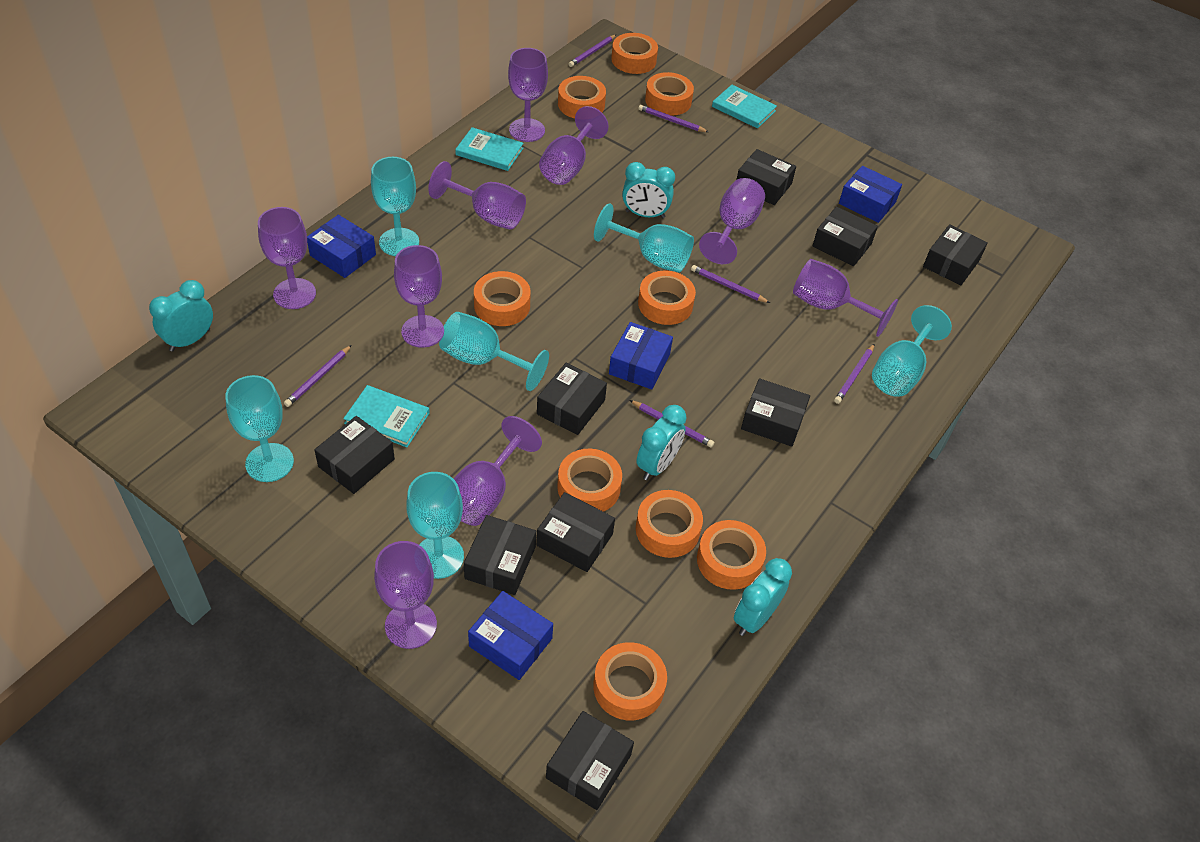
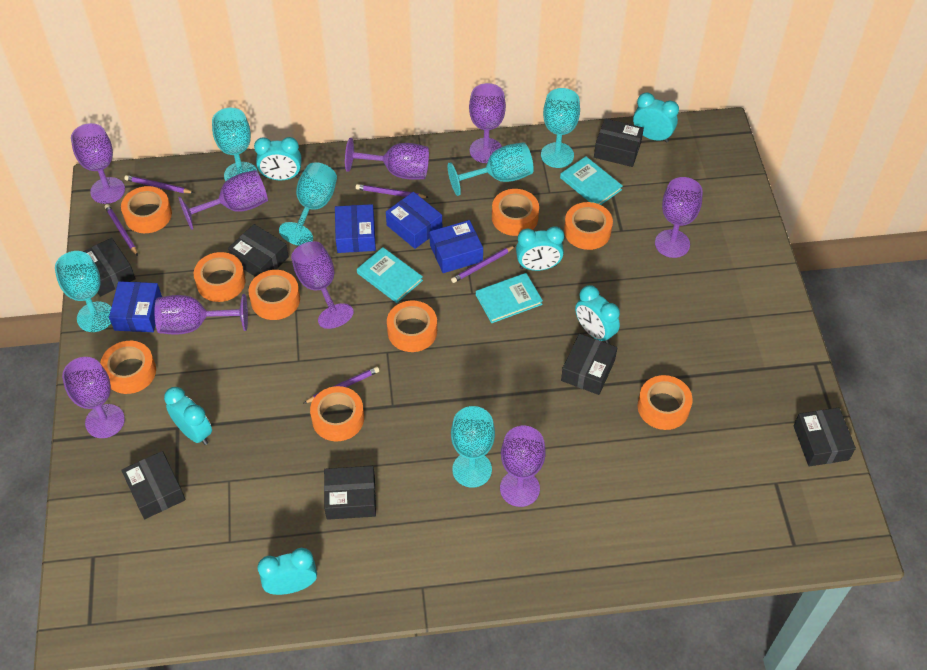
black box: 9 -> 7
purple pencil: 6 -> 5
turquoise clock: 4 -> 6

